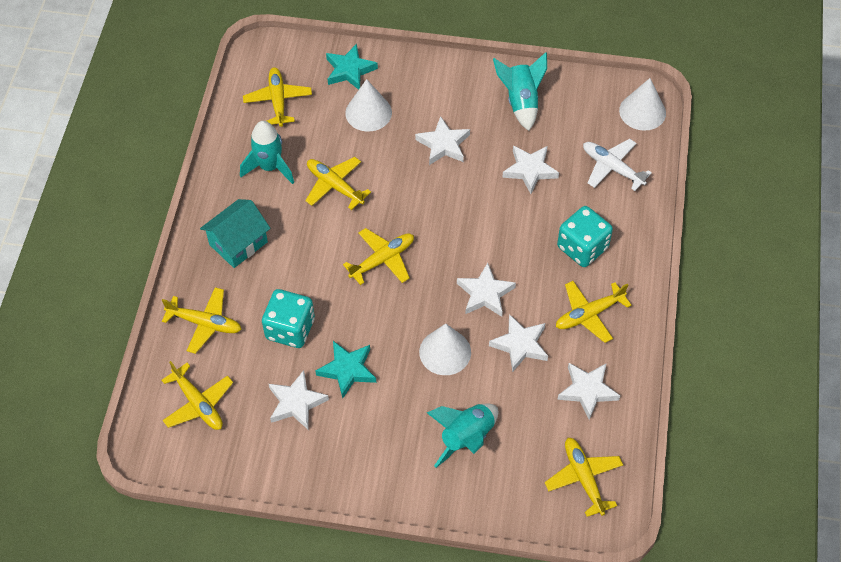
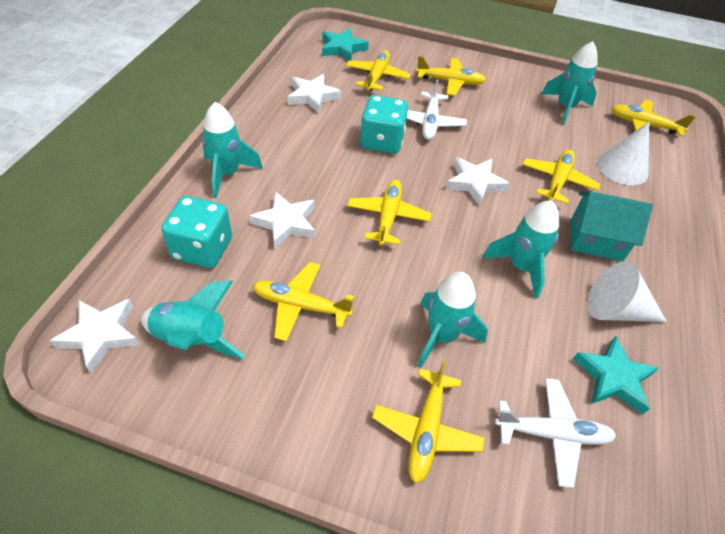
turquoise rocket: 3 -> 5
white cone: 3 -> 2
white plane: 1 -> 2
white star: 6 -> 4

